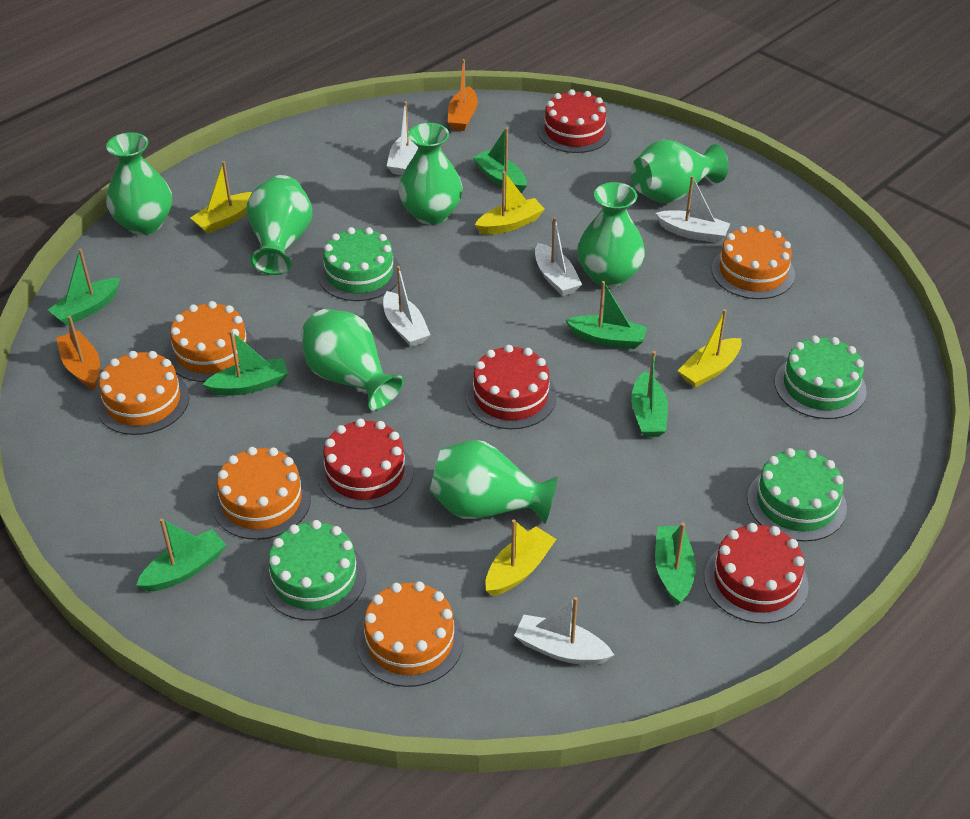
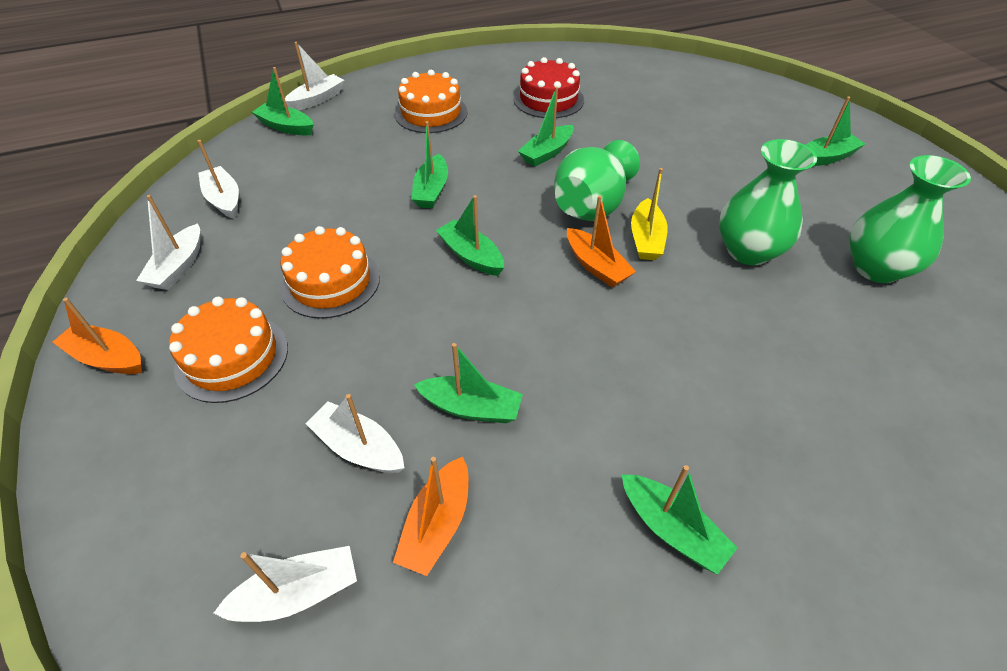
green cake: 4 -> 0
green vase: 7 -> 3
orange boat: 2 -> 3
orange cake: 5 -> 3
red cake: 4 -> 1
yellow boat: 4 -> 1

